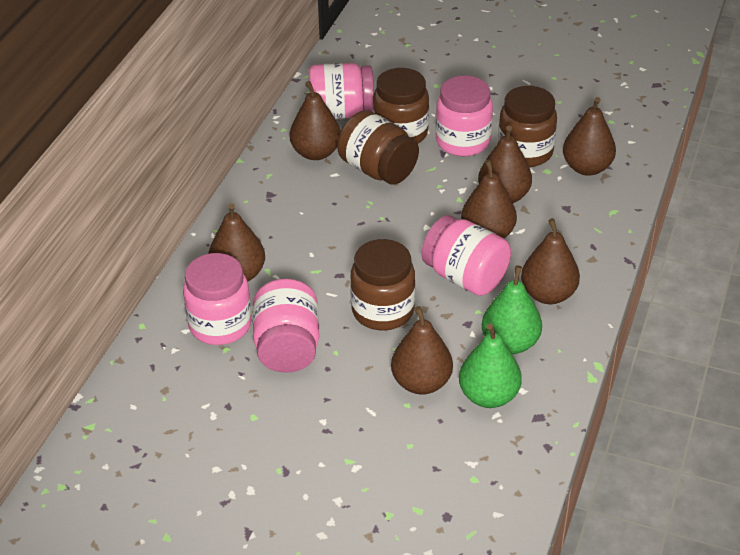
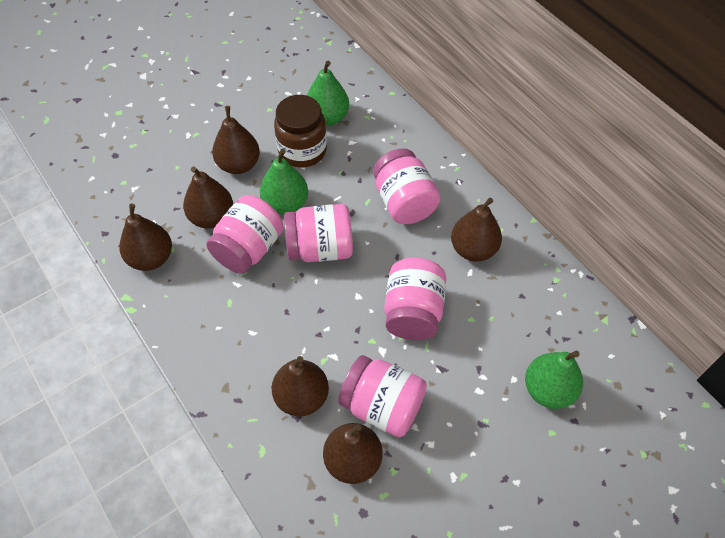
brown jar: 4 -> 1
brown pear: 7 -> 6
green pear: 2 -> 3

